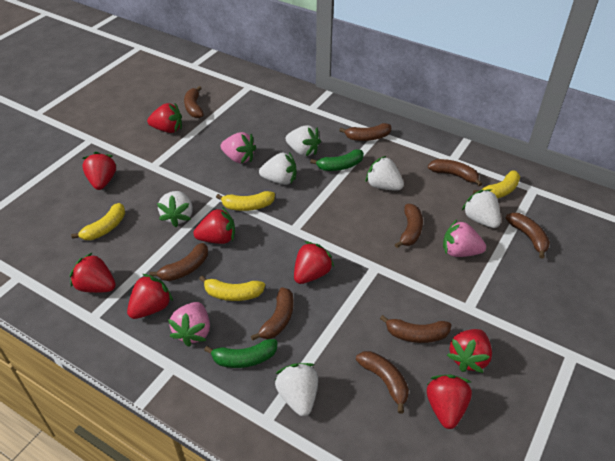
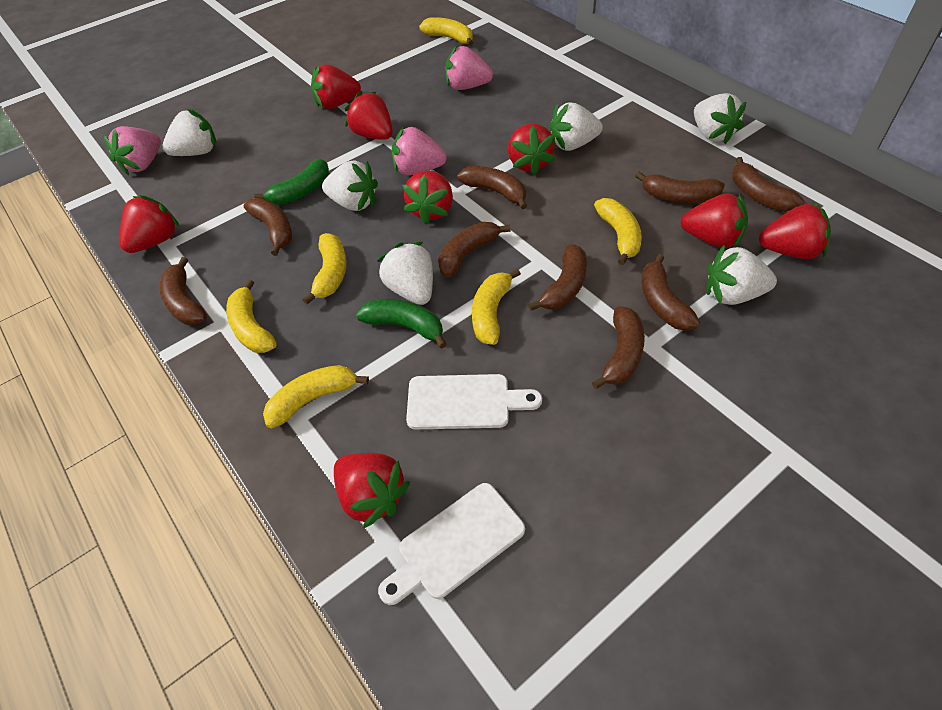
white cutting board: 0 -> 2
yellow banana: 4 -> 6

